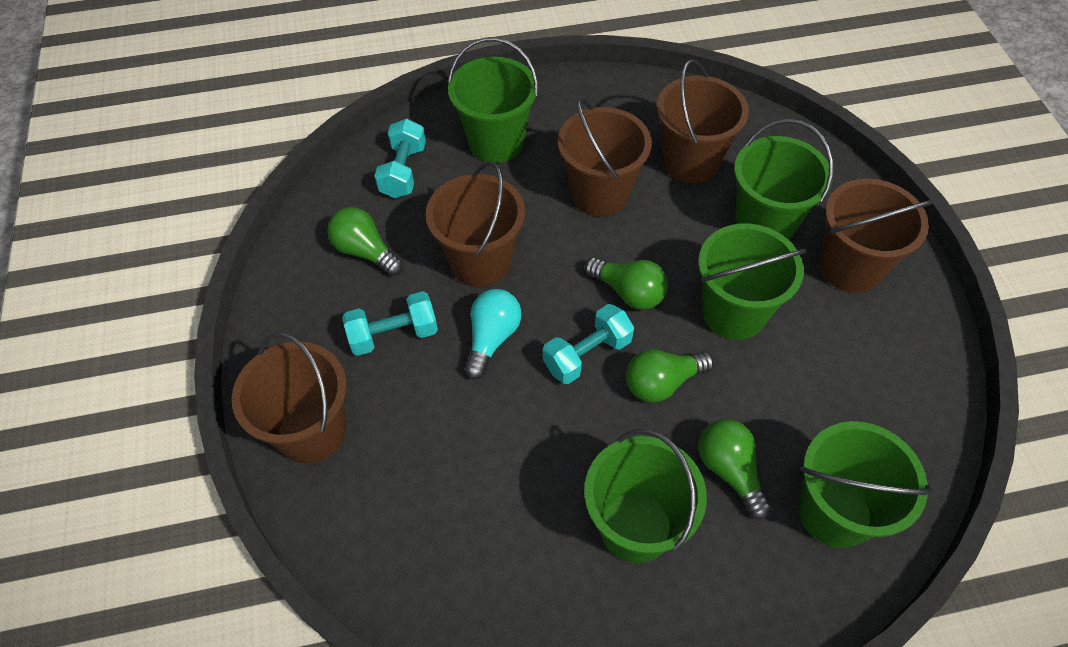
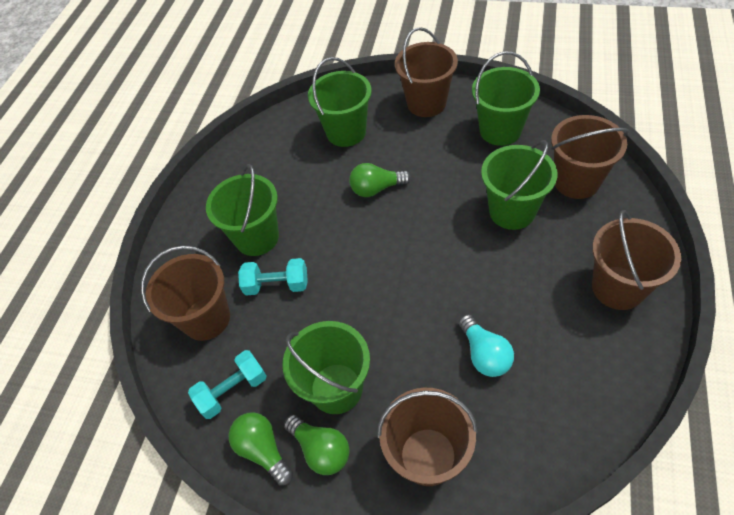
green light bulb: 4 -> 3
turquoise dumbbell: 3 -> 2

